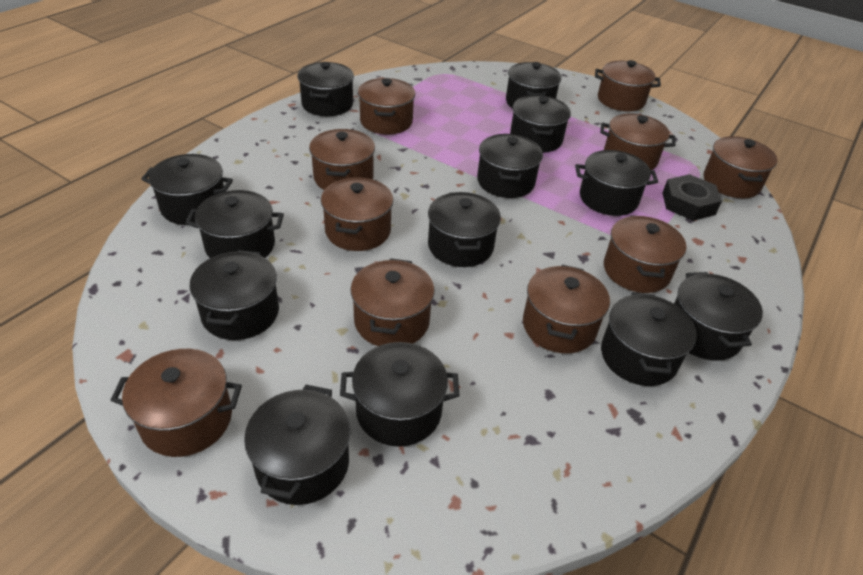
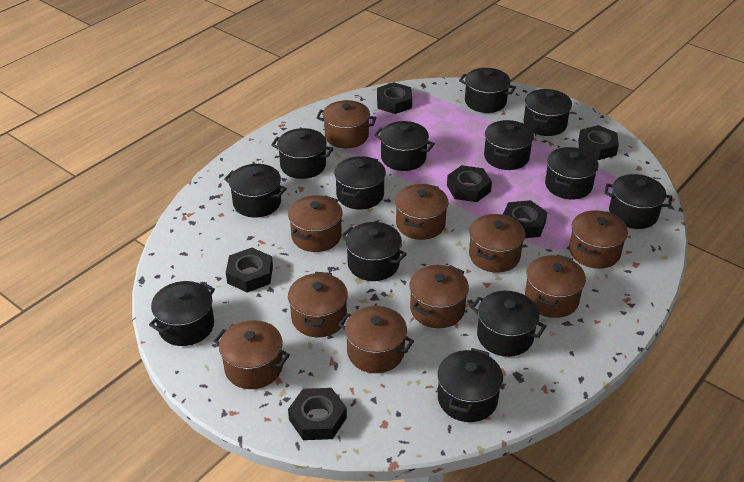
black nut: 1 -> 6

